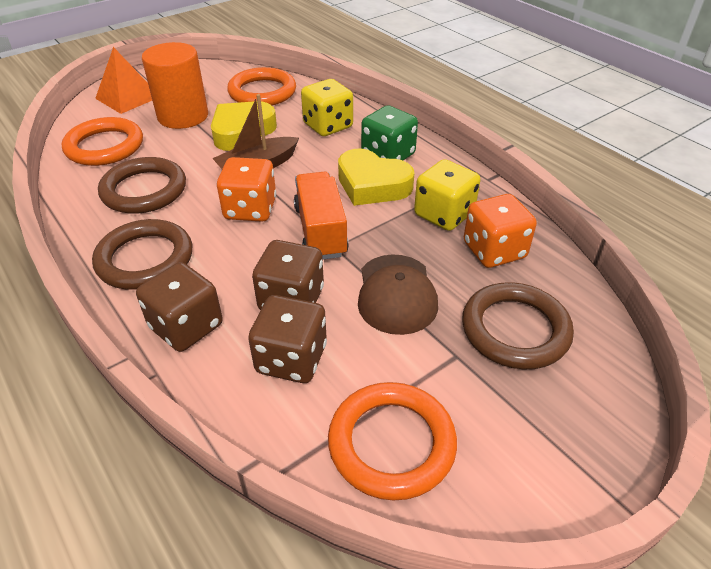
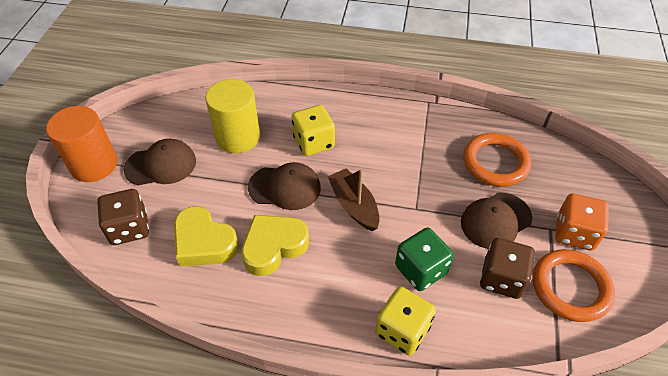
brown cap: 1 -> 3
brown dice: 3 -> 2
brown ring: 3 -> 0
orange dice: 2 -> 1
orange pyramid: 1 -> 0
orange ring: 3 -> 2
orange truck: 1 -> 0
yellow cylinder: 0 -> 1

